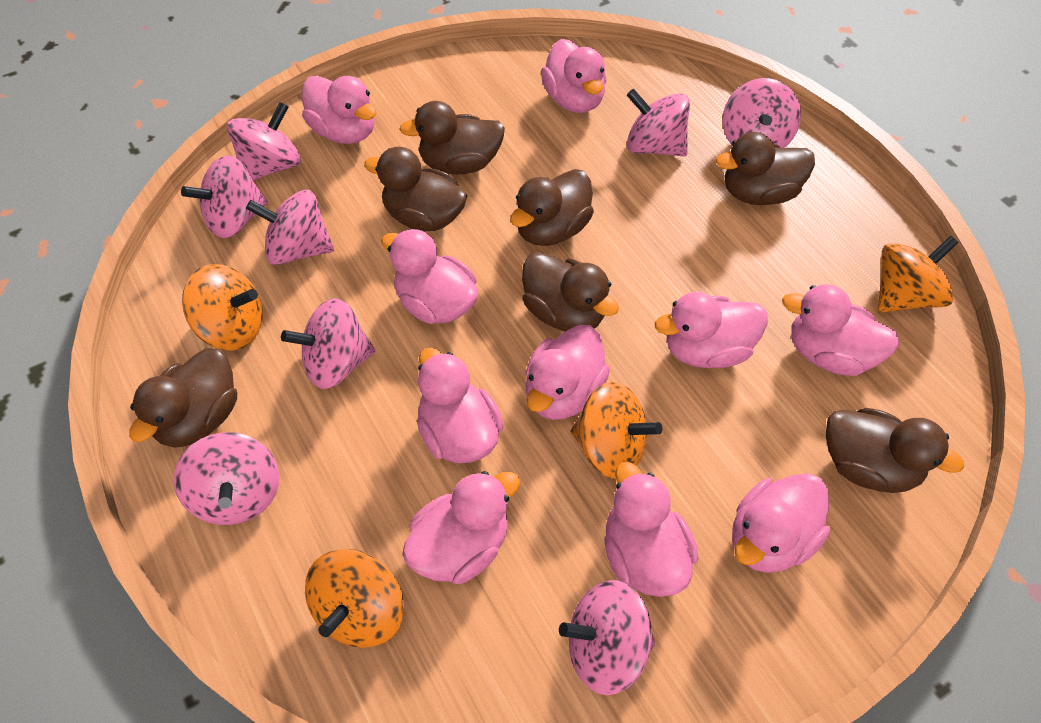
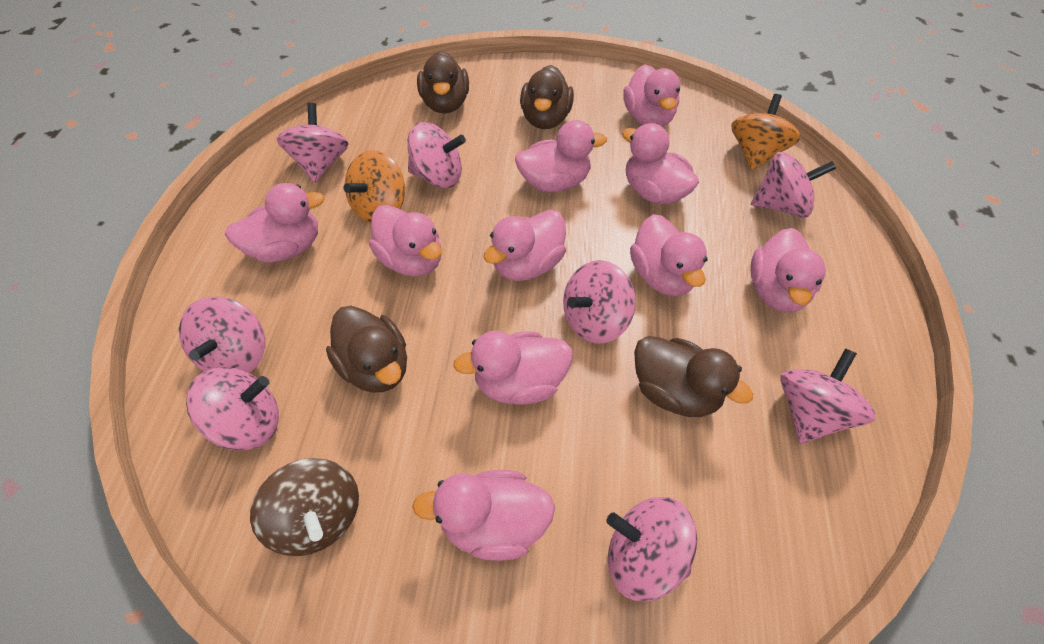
brown duck: 7 -> 4
brown spinning top: 0 -> 1
orange spinning top: 4 -> 2

